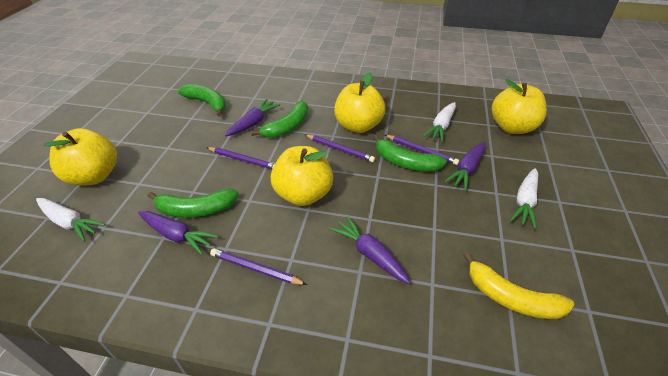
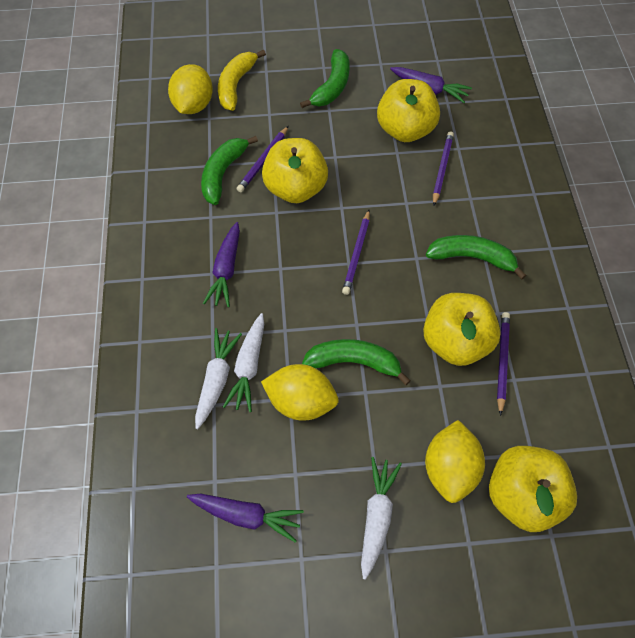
purple carrot: 4 -> 3
yellow lemon: 0 -> 3

